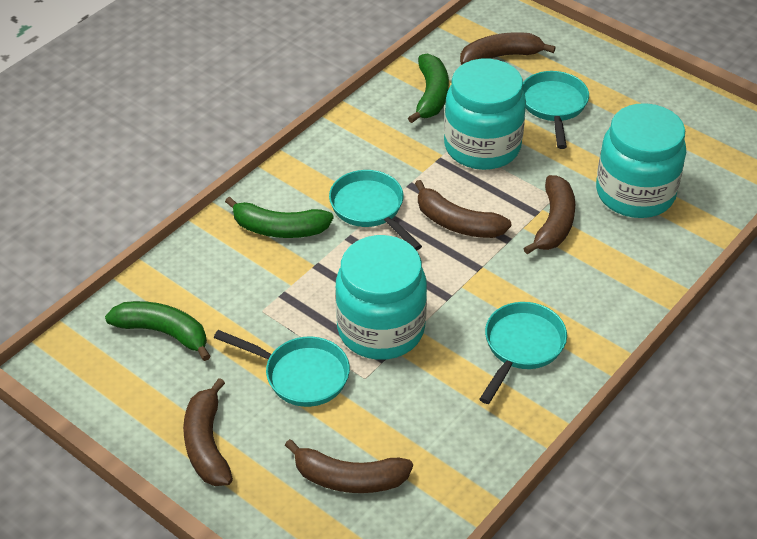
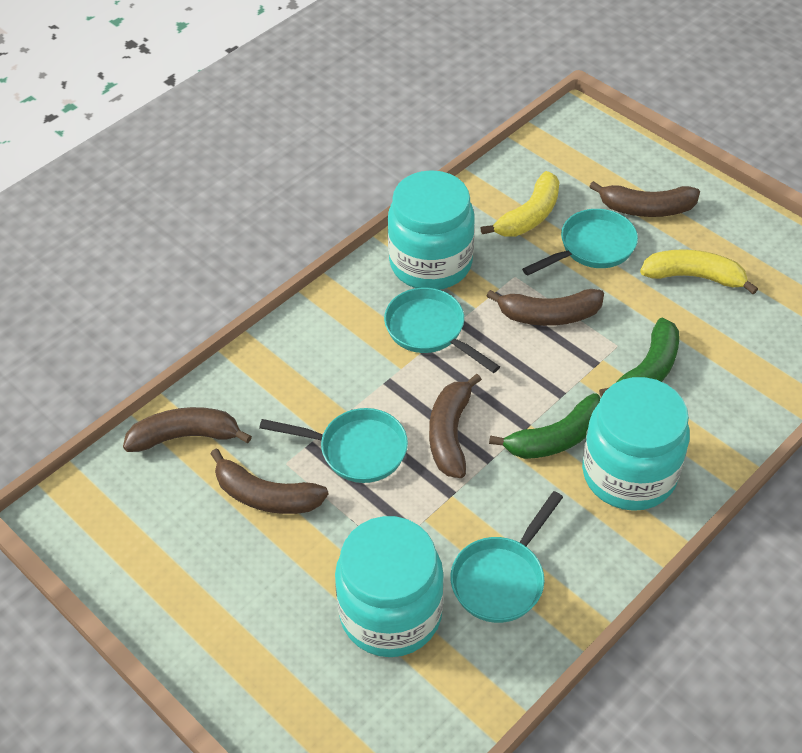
green banana: 3 -> 2
yellow banana: 0 -> 2

